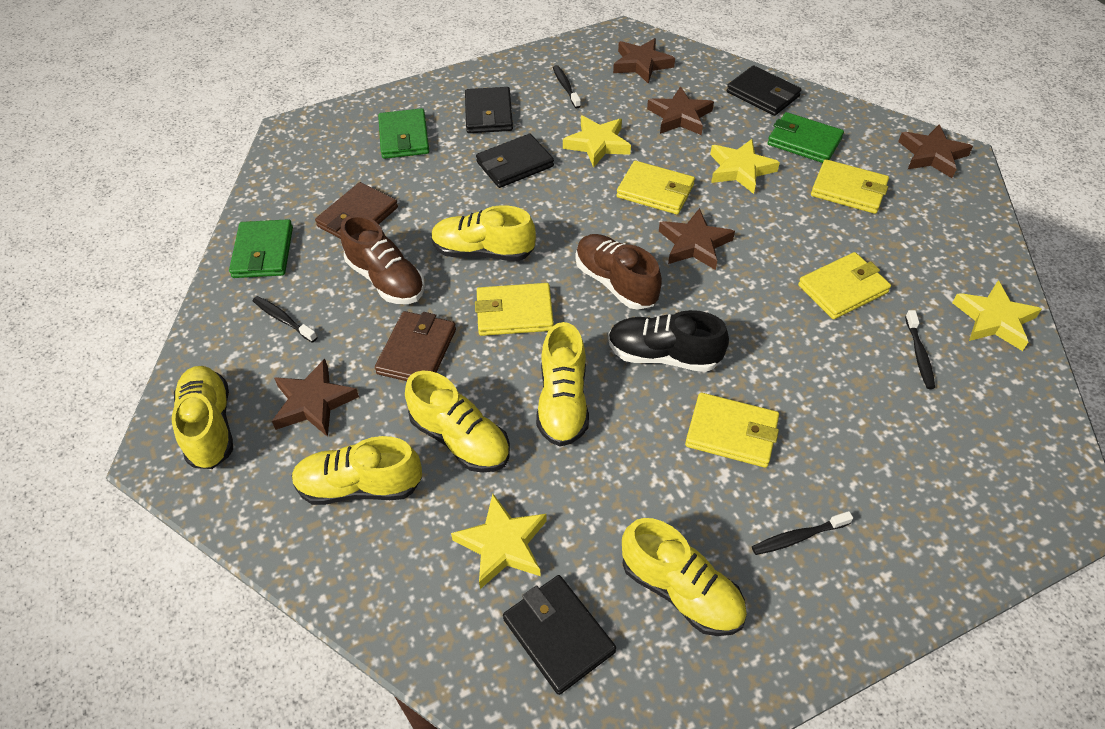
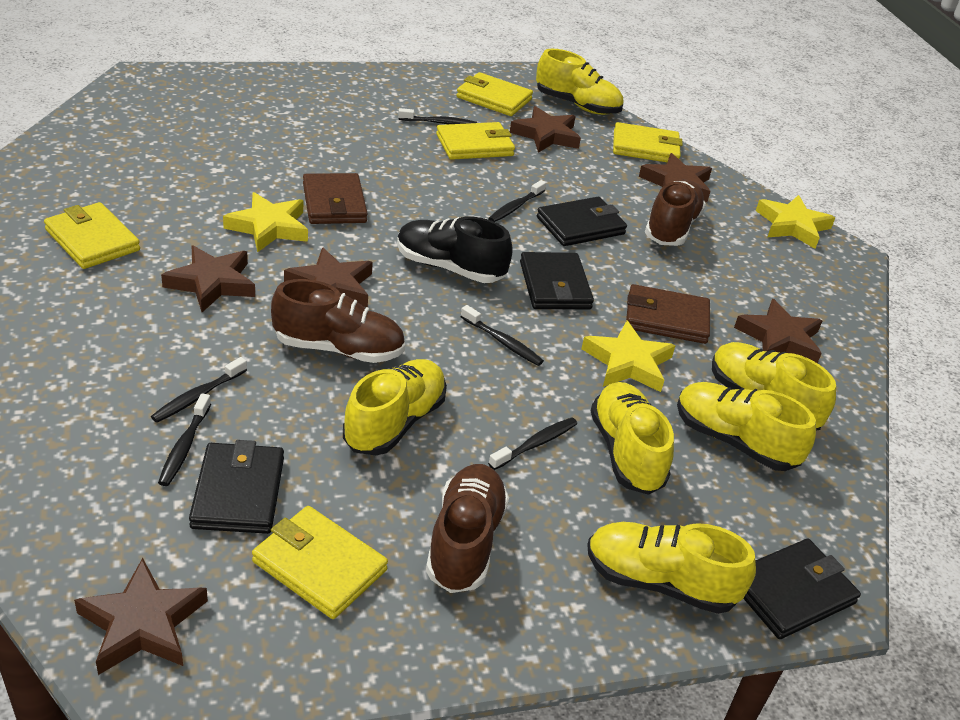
black toothbrush: 4 -> 6
brown shoe: 2 -> 3
brown star: 5 -> 6
green wallet: 3 -> 0
yellow star: 4 -> 3

